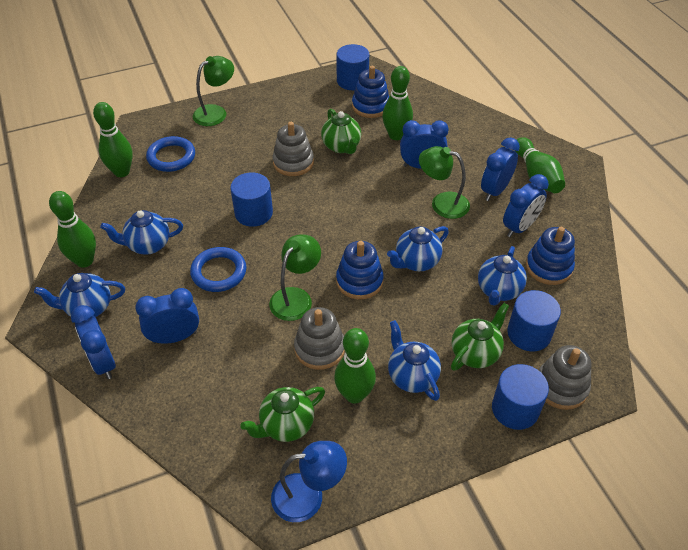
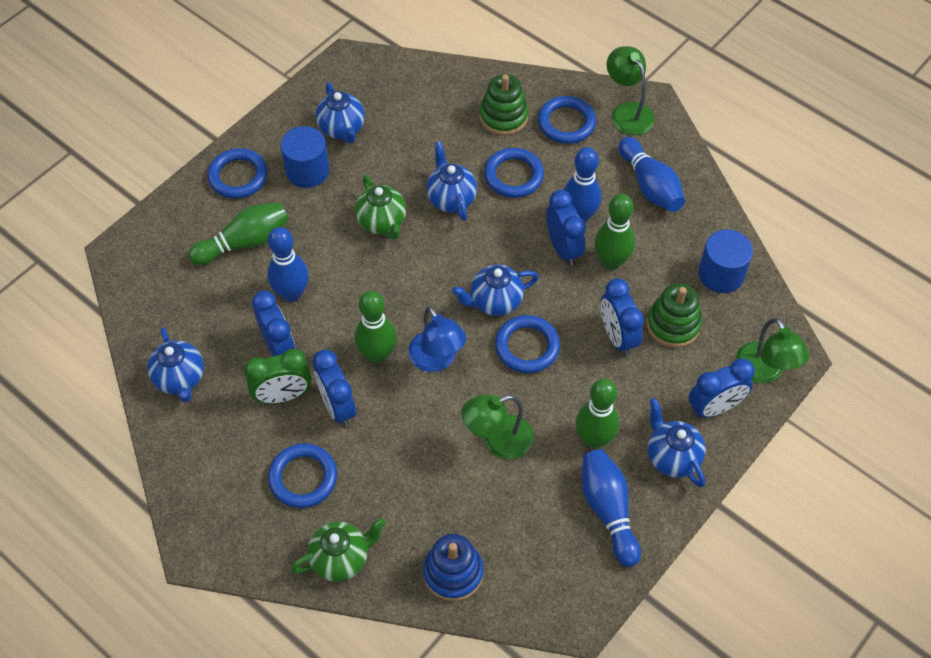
blue bowling pin: 0 -> 4
blue cylinder: 4 -> 2
blue ring: 2 -> 5
blue stacking toy: 3 -> 1
green bowling pin: 5 -> 4
green clock: 0 -> 1
green stacking toy: 0 -> 2
green teapot: 3 -> 2
grey stacking toy: 3 -> 0

